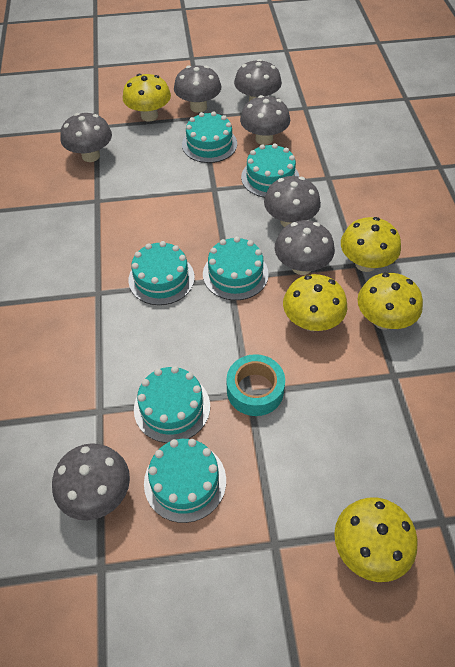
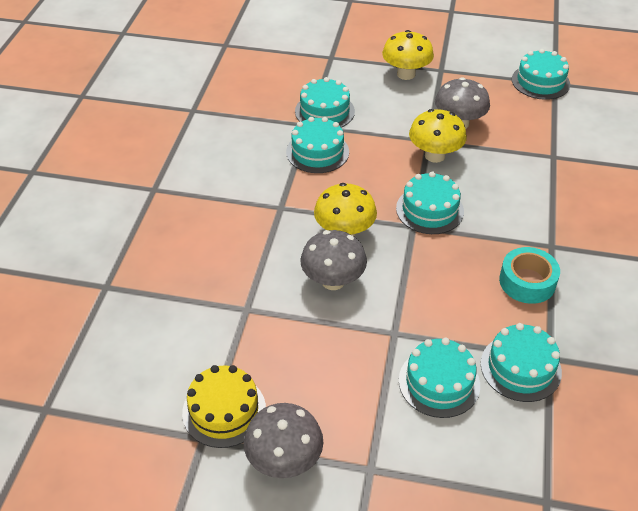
grey mushroom: 7 -> 3
yellow cake: 0 -> 1
yellow mushroom: 5 -> 3

